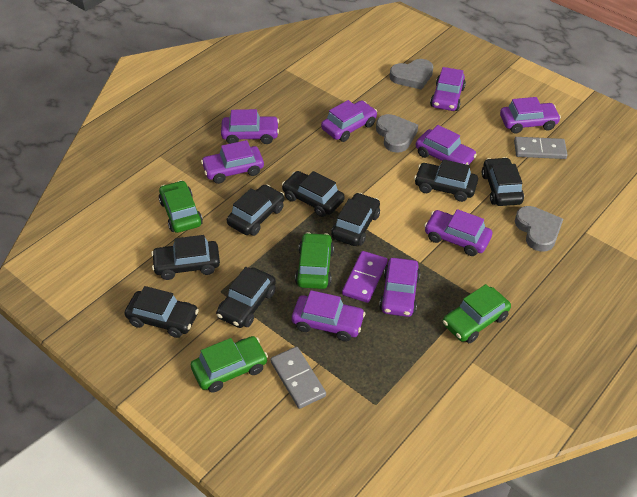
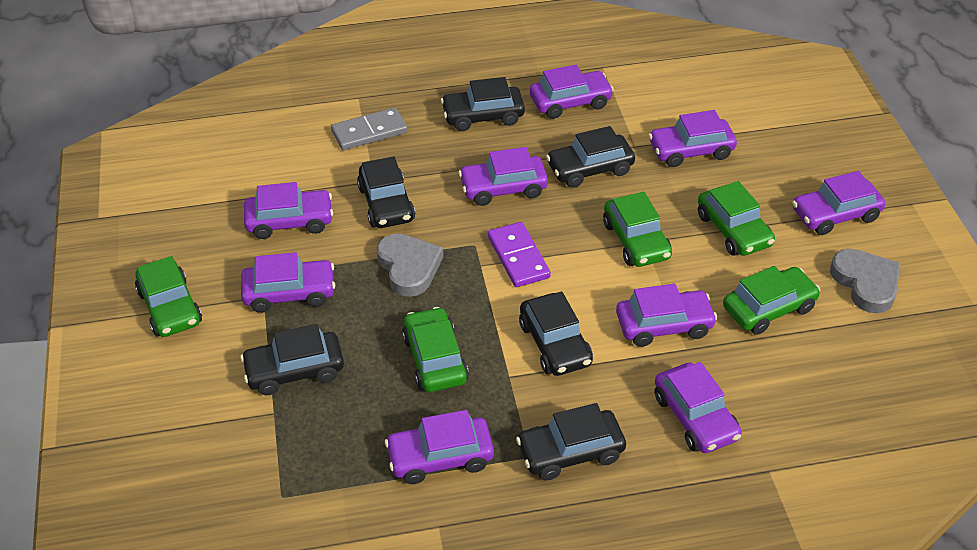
black car: 8 -> 6
green car: 4 -> 5
grey domino: 2 -> 1
grey heart: 3 -> 2

